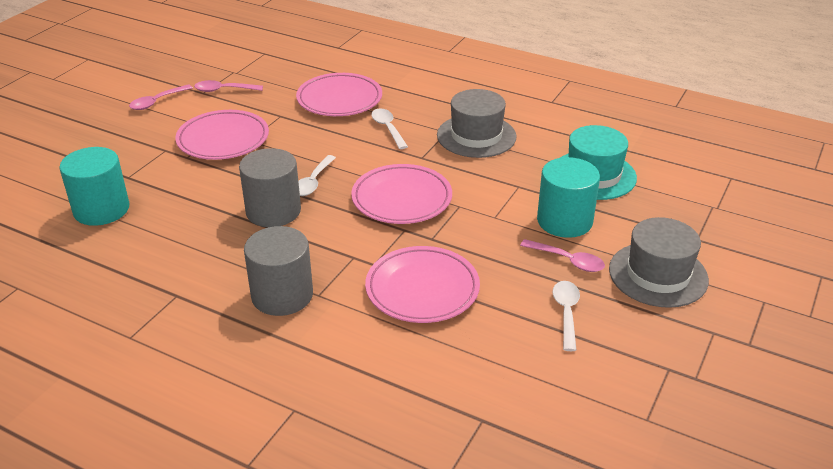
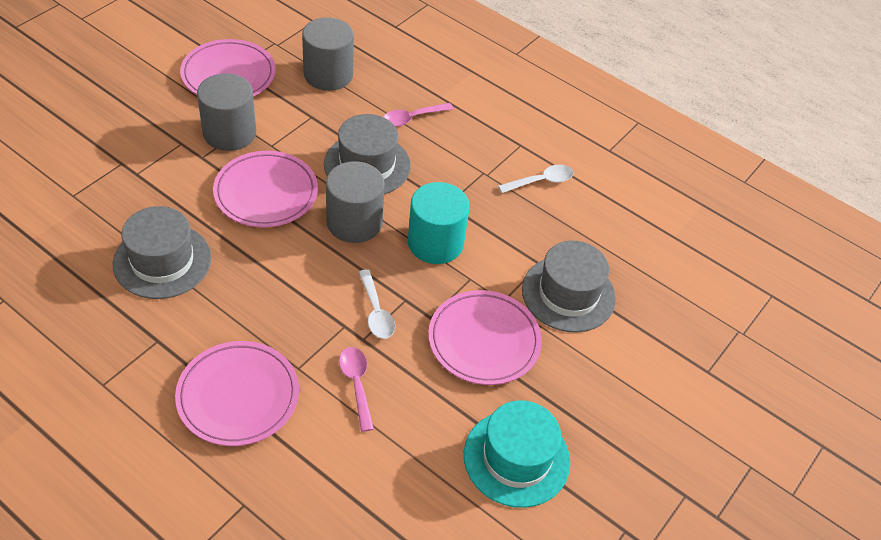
grey cylinder: 2 -> 3
grey hat: 2 -> 3
pink spoon: 3 -> 2
turquoise cylinder: 2 -> 1
white spoon: 3 -> 2

